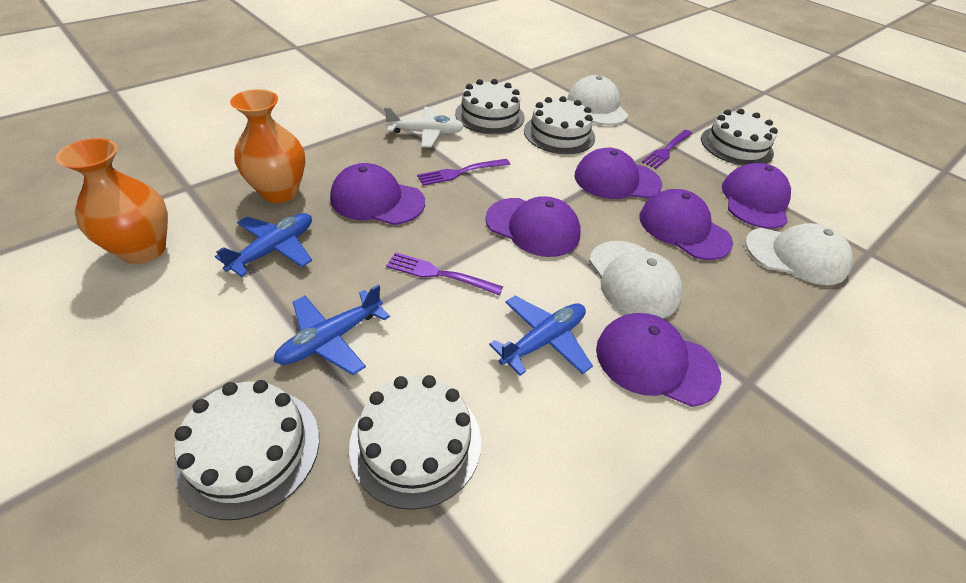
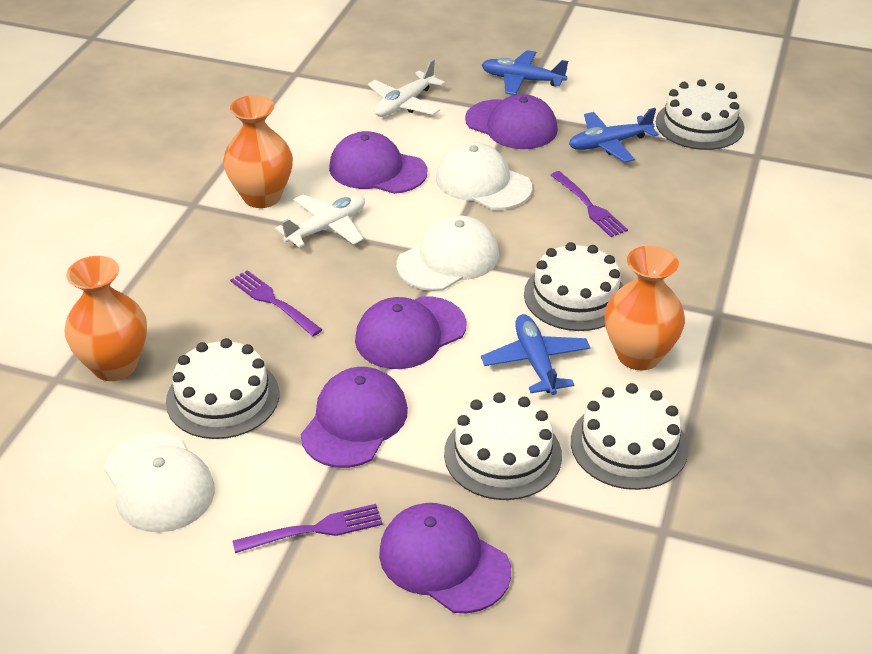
orange vase: 2 -> 3
purple cap: 6 -> 5
white plane: 1 -> 2

